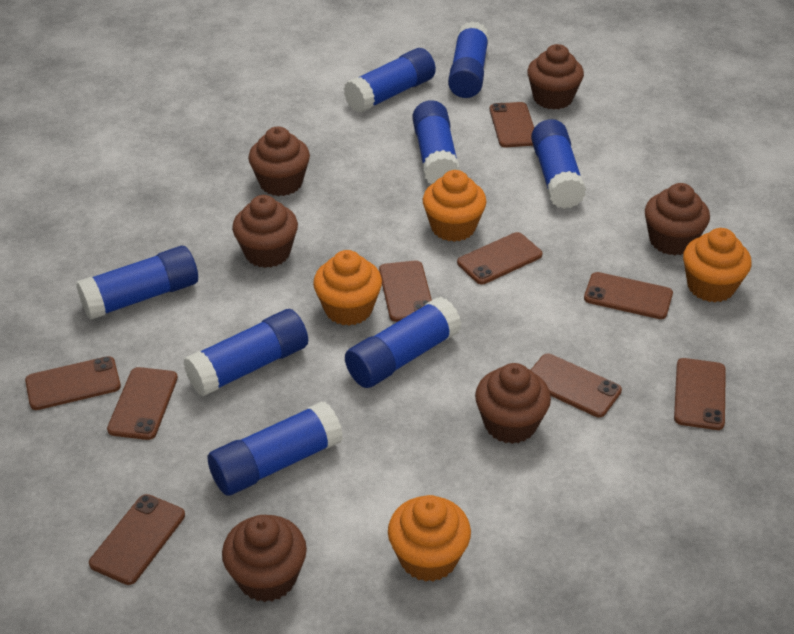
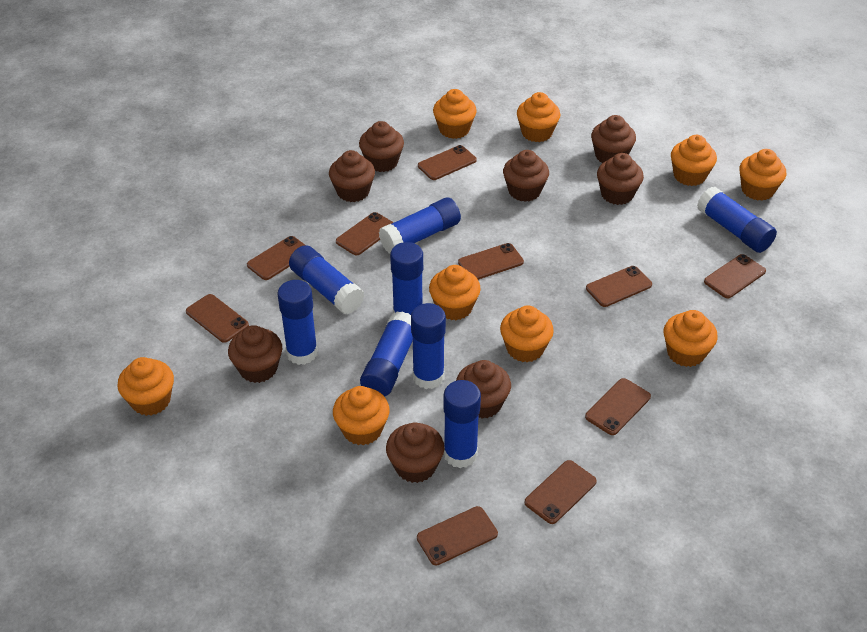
brown cupcake: 6 -> 8
brown phone: 9 -> 10
orange cupcake: 4 -> 9

